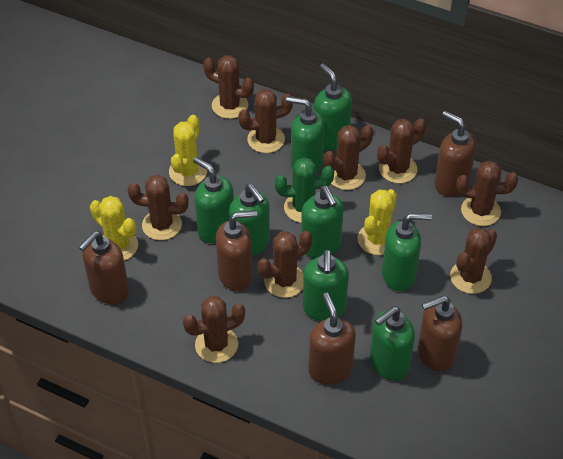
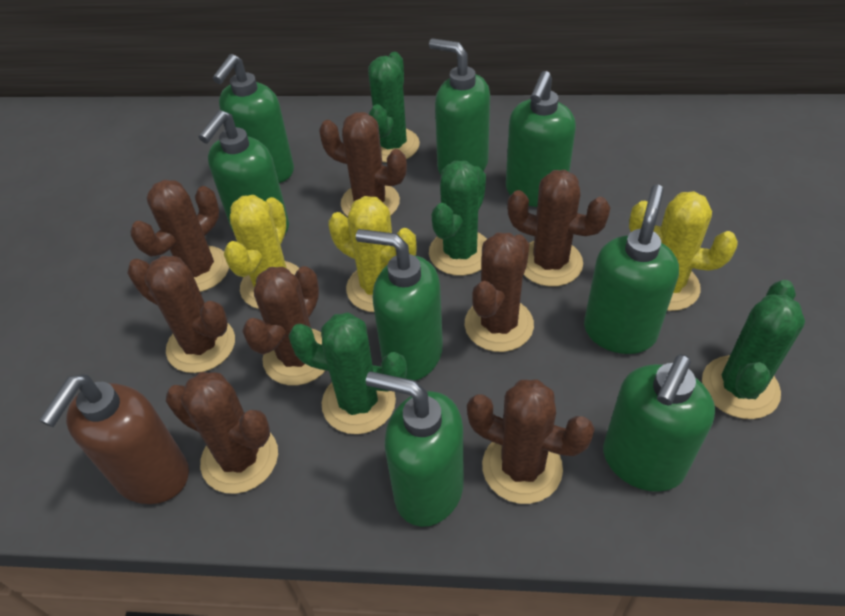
brown cactus: 9 -> 8
brown soap dispenser: 5 -> 1
green cactus: 1 -> 4

